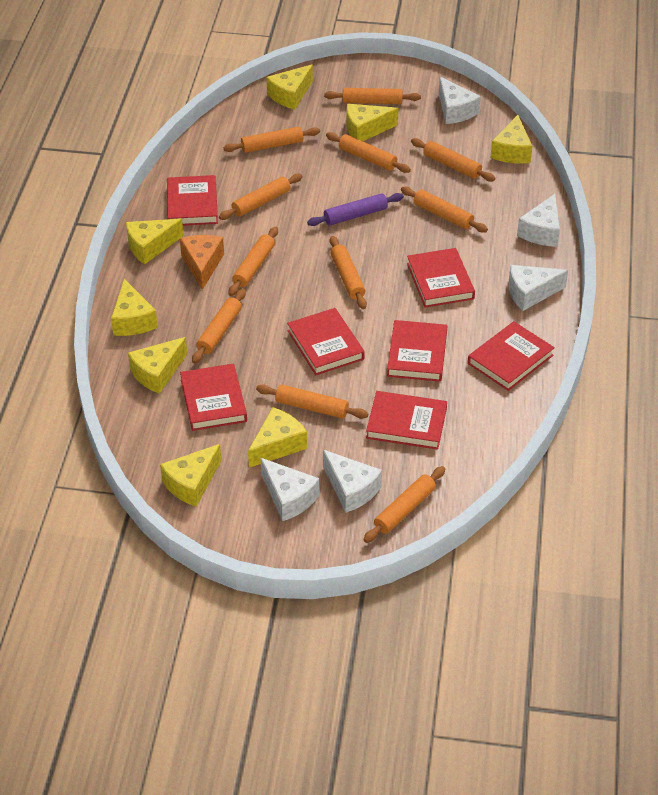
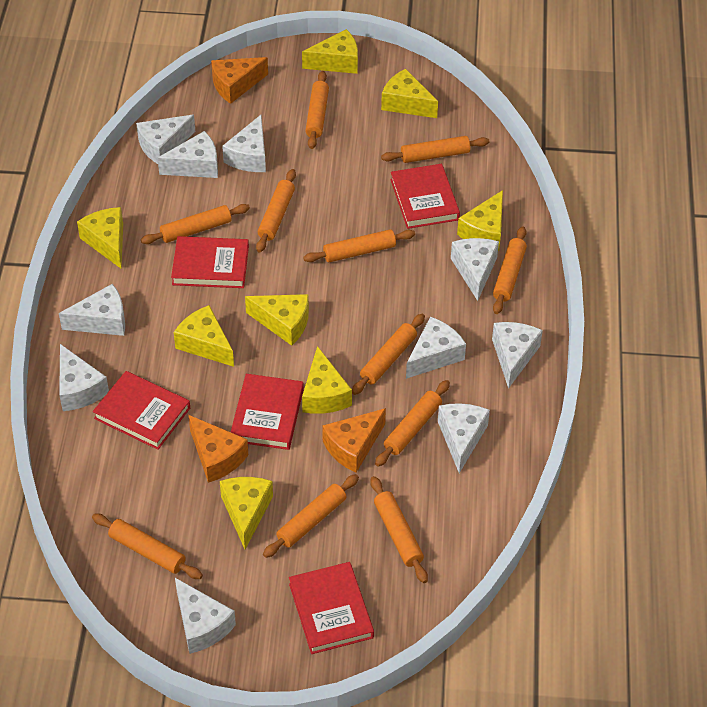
orange cheese: 1 -> 3
purple rolling pin: 1 -> 0
red book: 7 -> 5
white cheese: 5 -> 10

